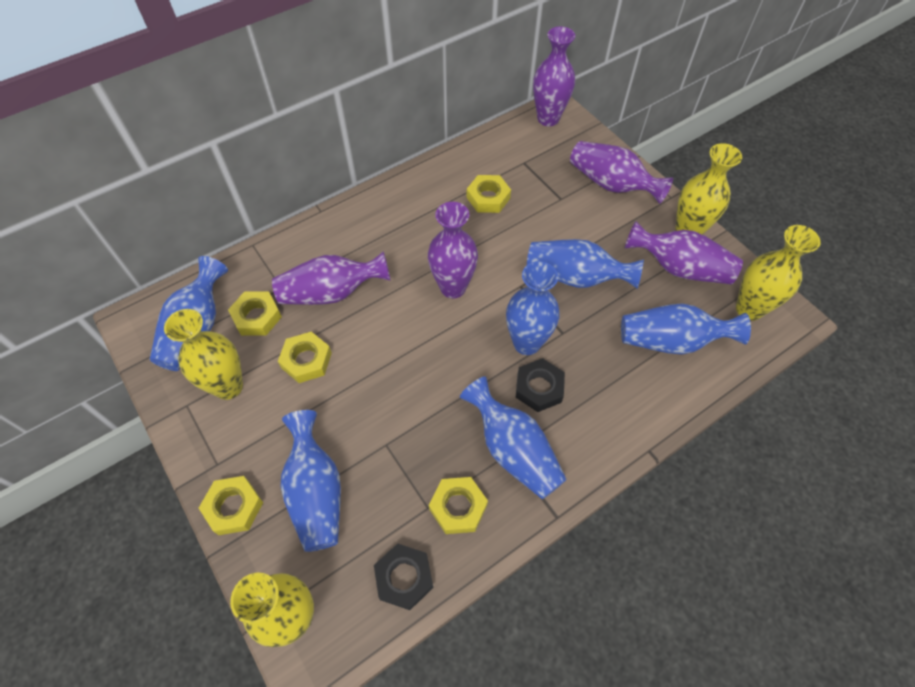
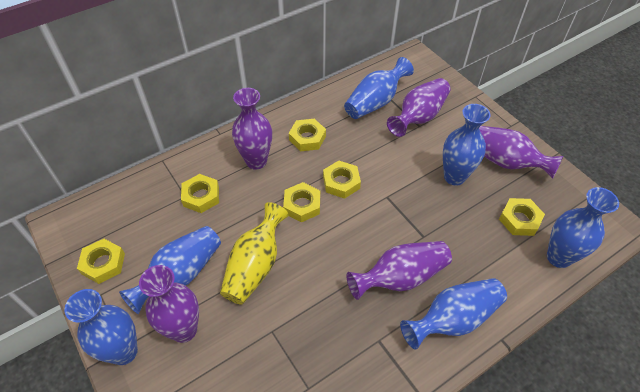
black nut: 2 -> 0
yellow nut: 5 -> 6
yellow vase: 4 -> 1

